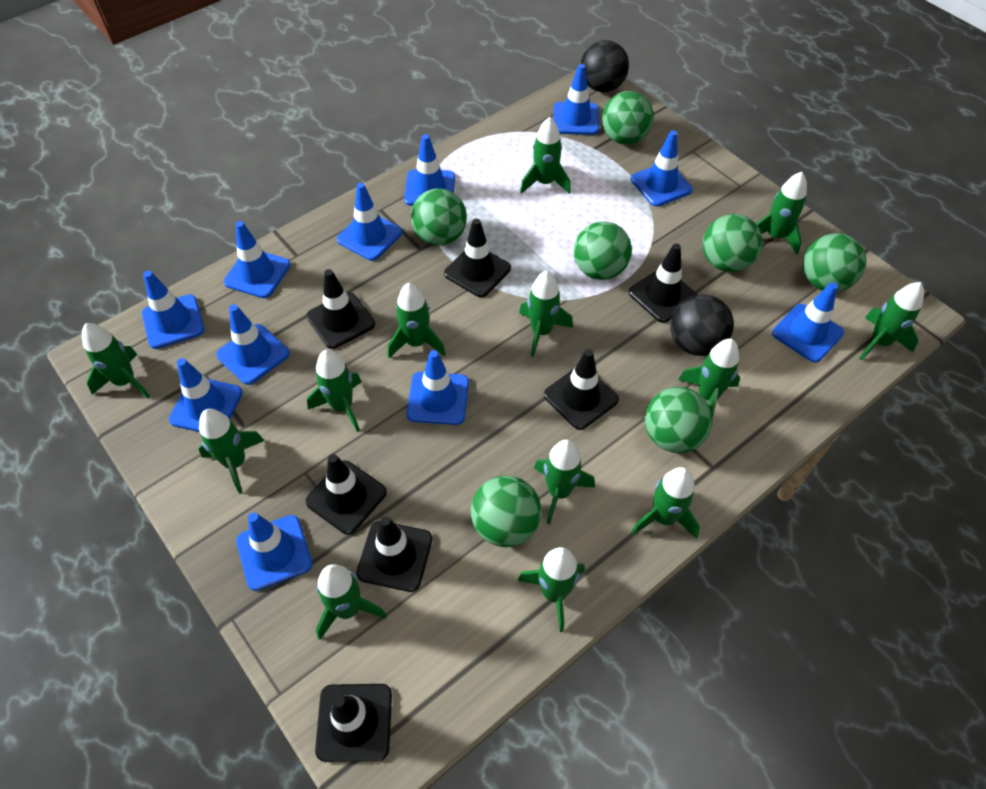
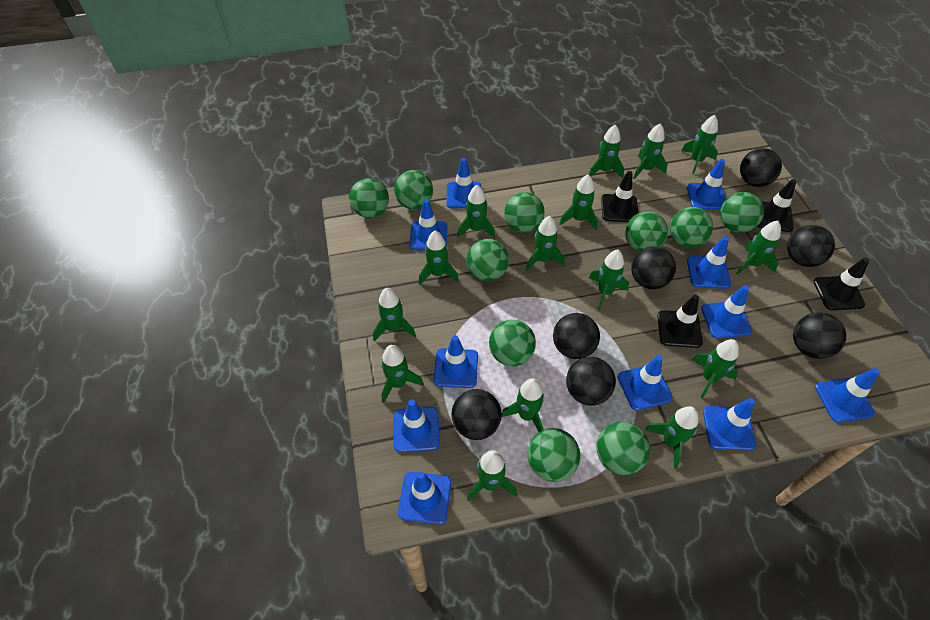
black ball: 2 -> 7
black traffic cone: 7 -> 4
green ball: 7 -> 10
green rocket: 13 -> 15

